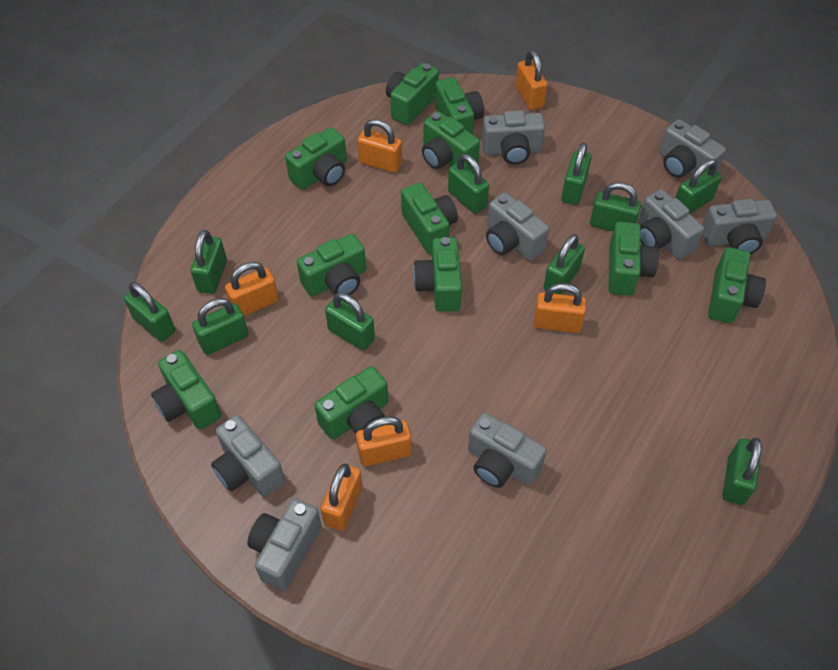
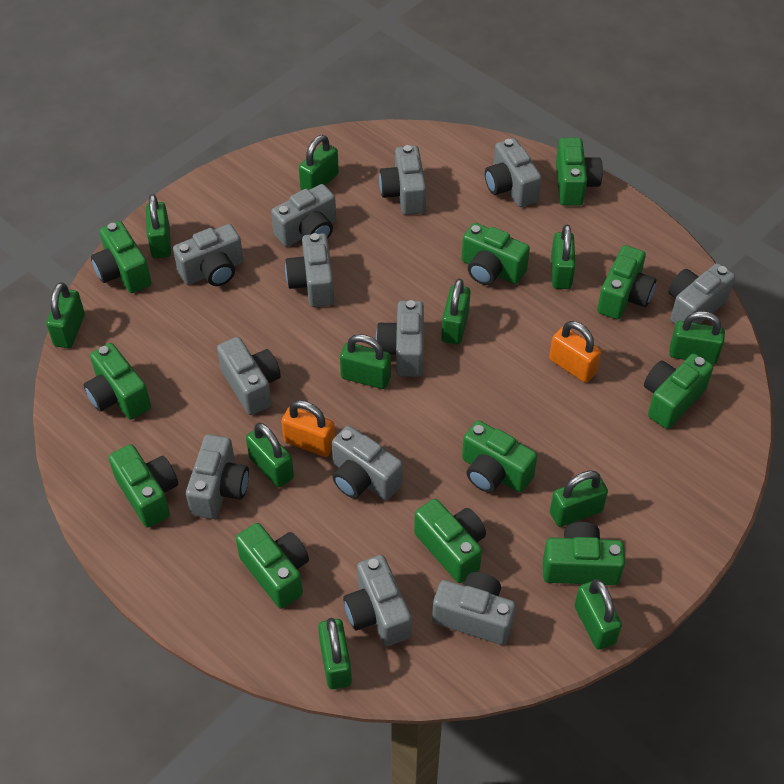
green padlock: 10 -> 11
grey camera: 8 -> 12
orange padlock: 6 -> 2

